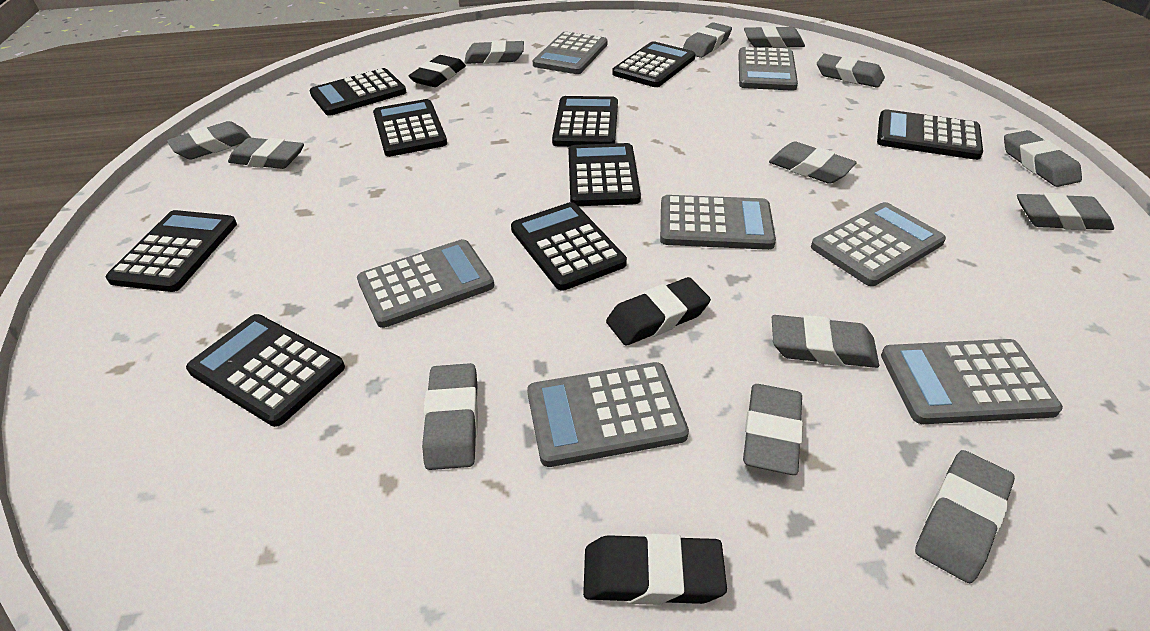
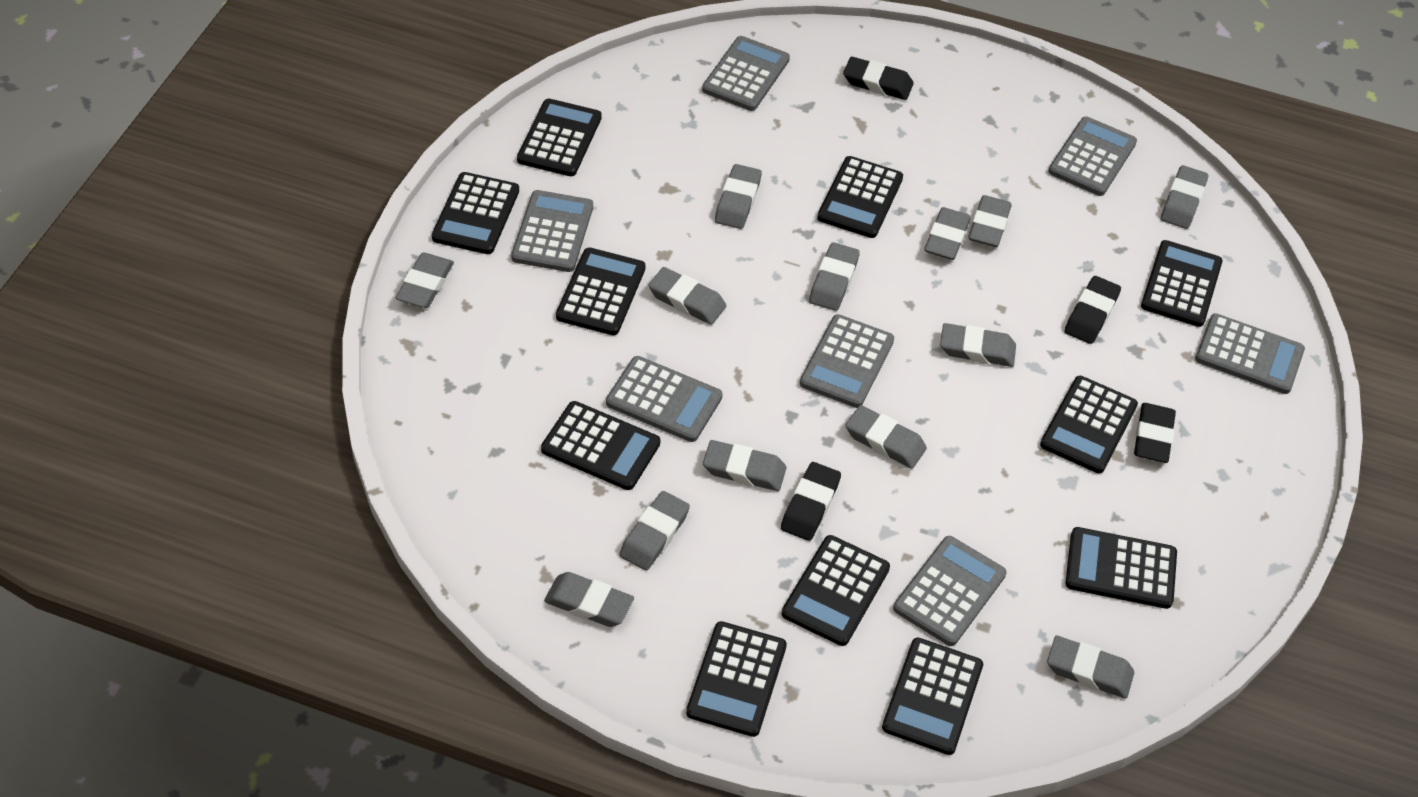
black calculator: 9 -> 11
black eraser: 3 -> 4

